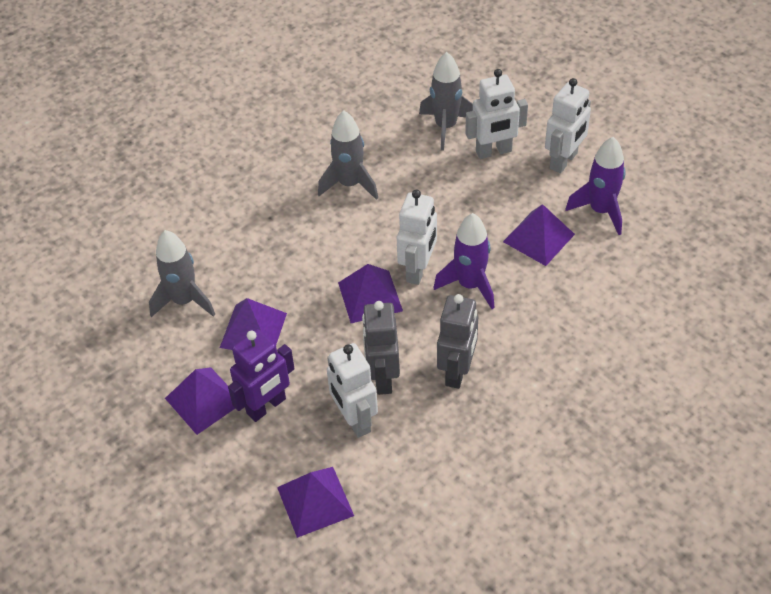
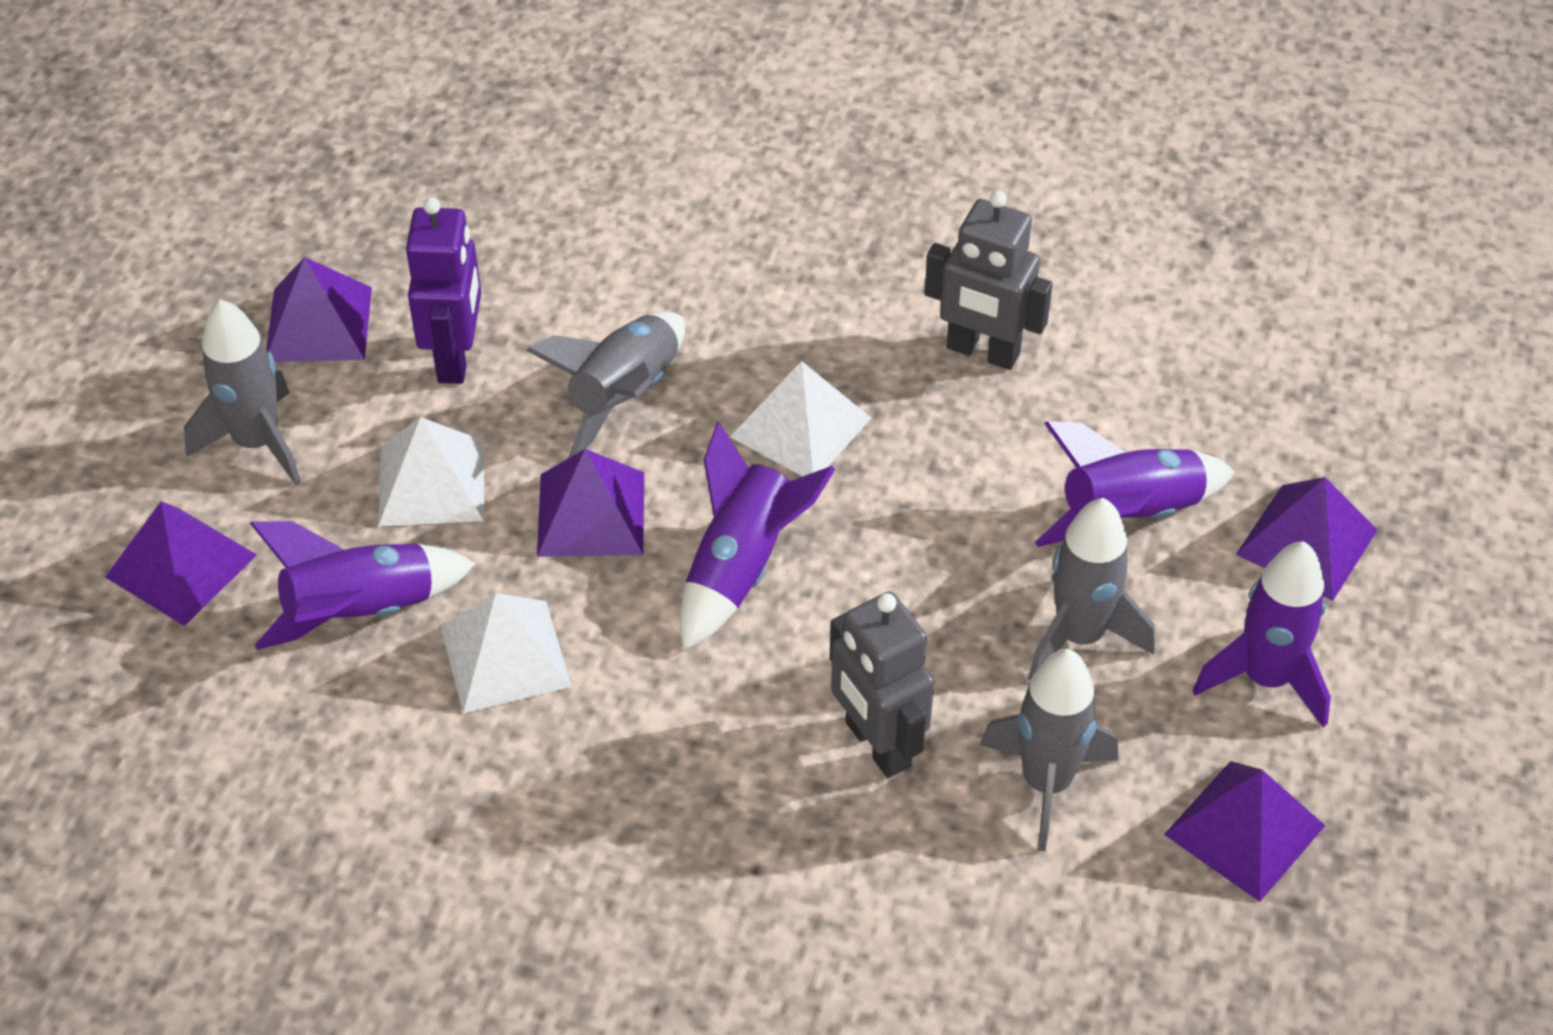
grey rocket: 3 -> 4
purple rocket: 2 -> 4
white pyramid: 0 -> 3
white robot: 4 -> 0

